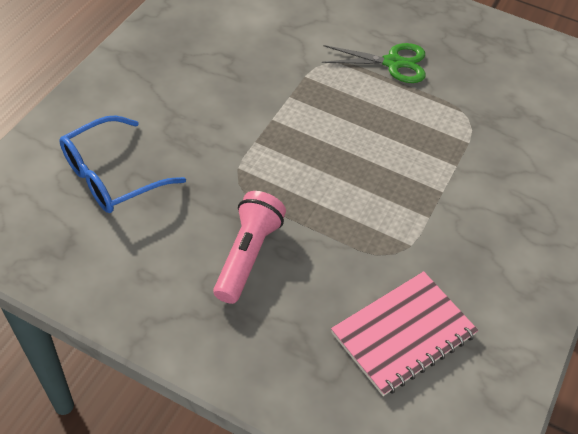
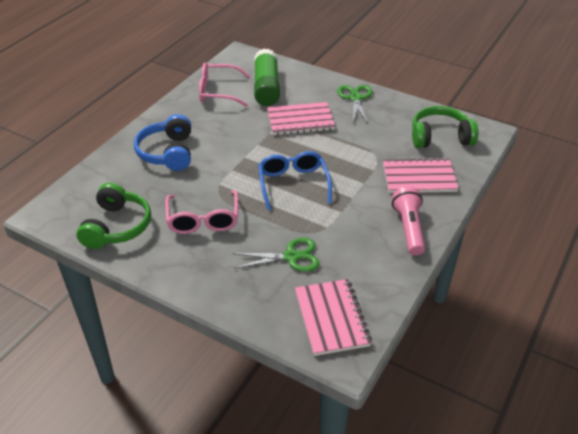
blue headphones: 0 -> 1
green glue stick: 0 -> 1
green headphones: 0 -> 2
green scissors: 1 -> 2
pink glasses: 0 -> 2
pink notebook: 1 -> 3

